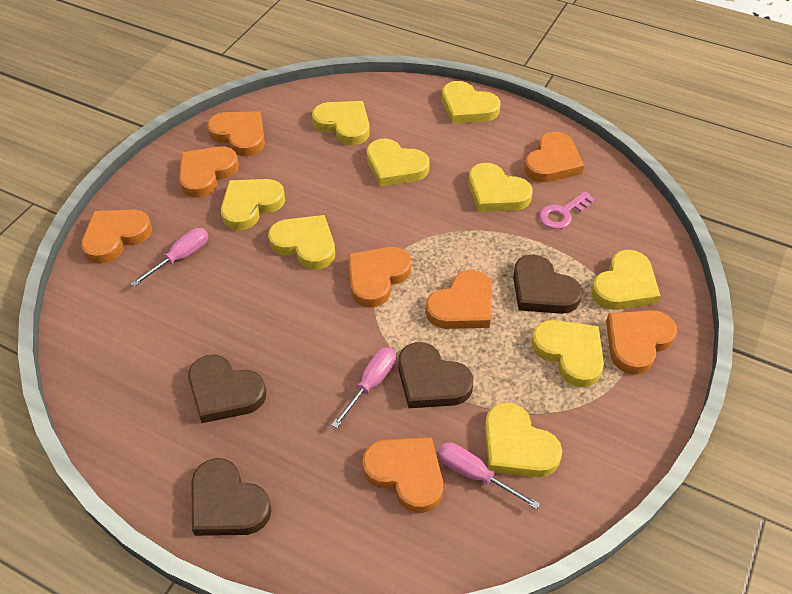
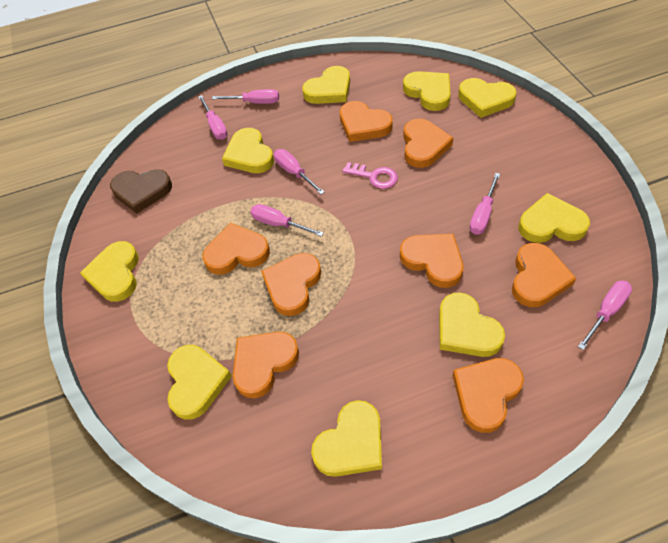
brown heart: 4 -> 1
pink screwdriver: 3 -> 6

